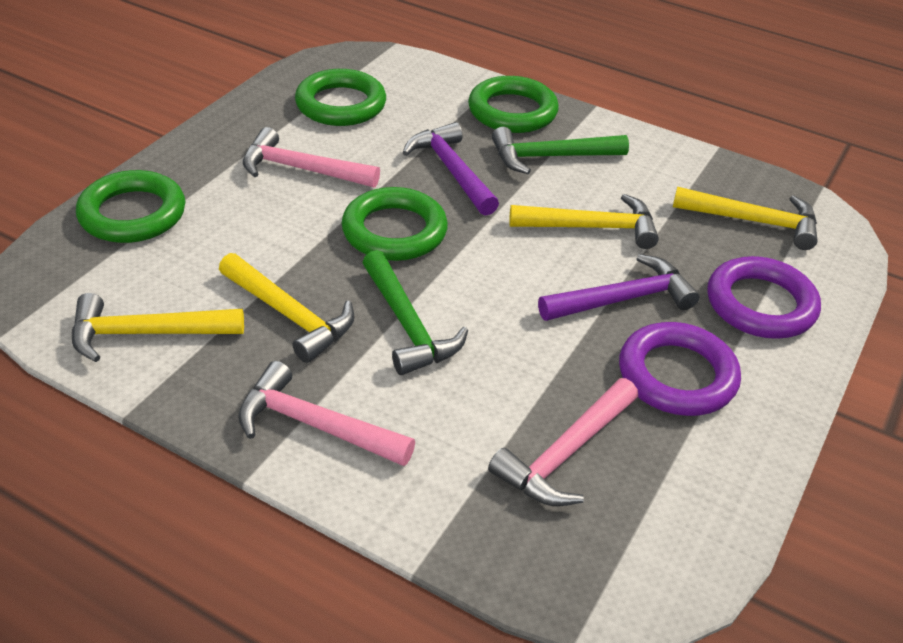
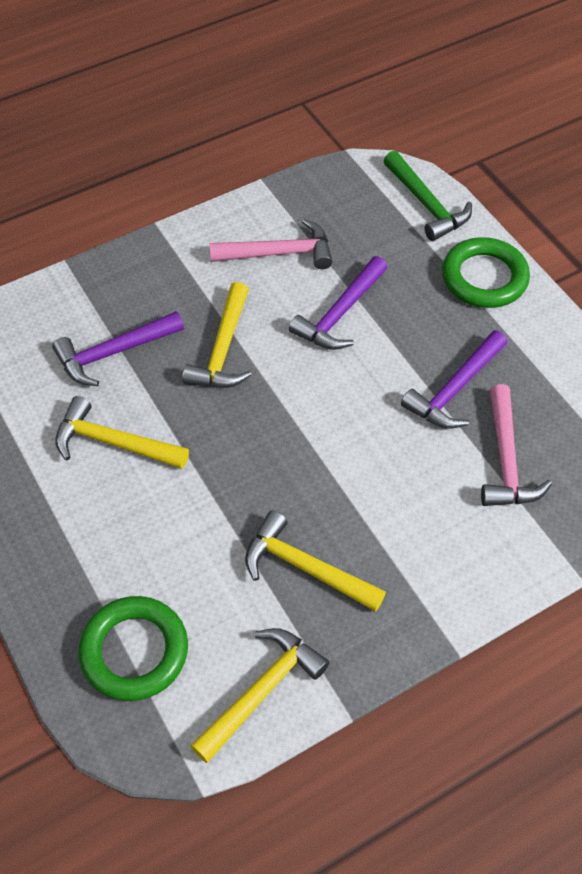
green hammer: 2 -> 1
green ring: 4 -> 2
pink hammer: 3 -> 2
purple hammer: 2 -> 3
purple ring: 2 -> 0

